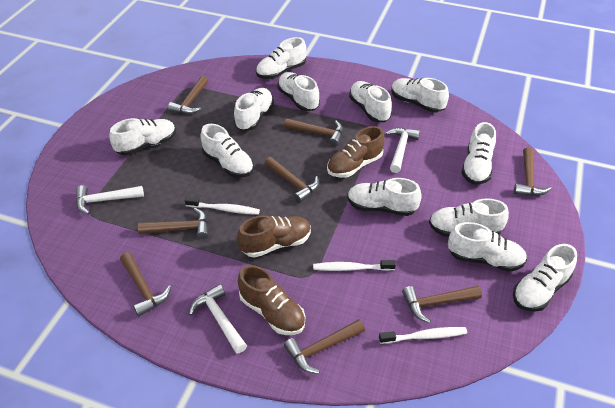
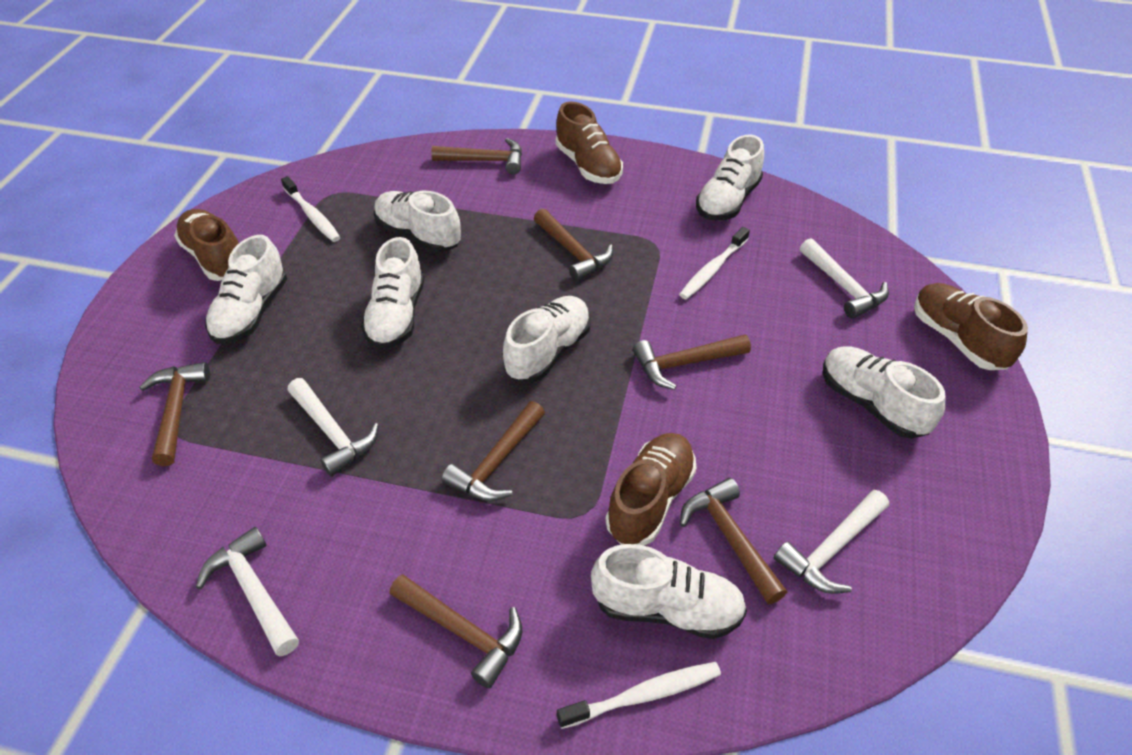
brown hammer: 8 -> 7
brown shoe: 3 -> 4
white hammer: 3 -> 4
white shoe: 12 -> 7

